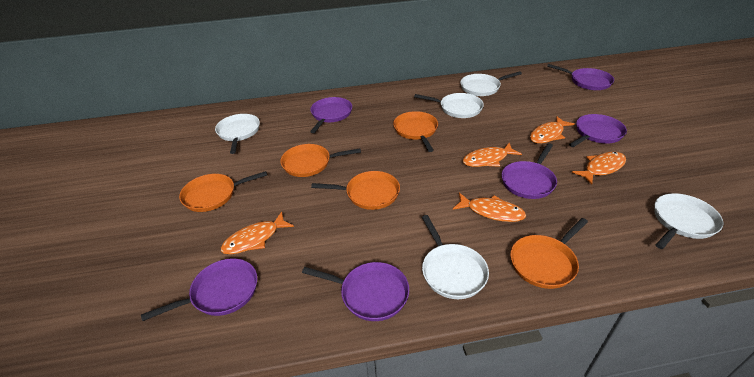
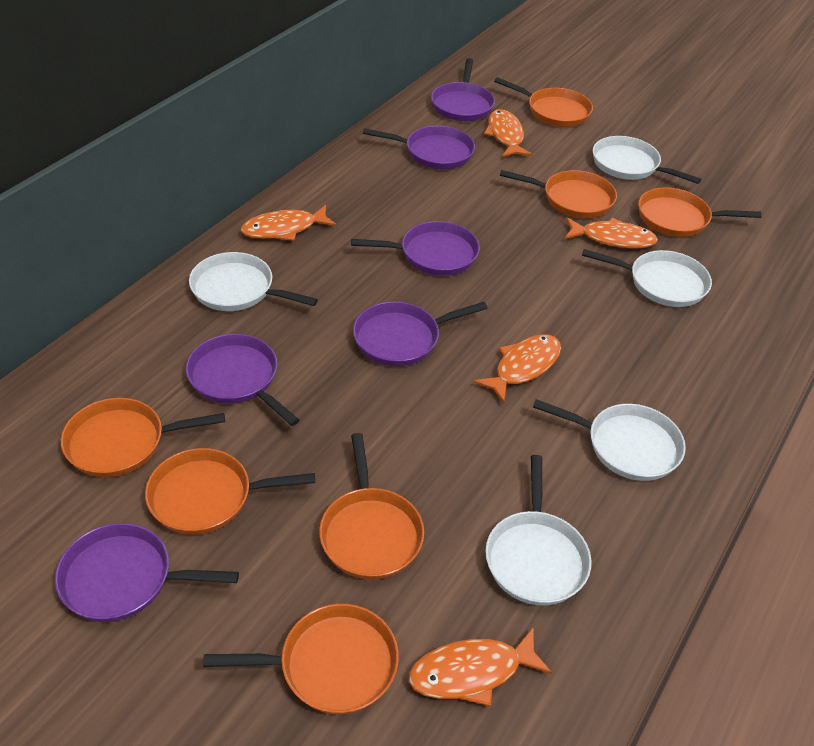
orange pan: 5 -> 7

